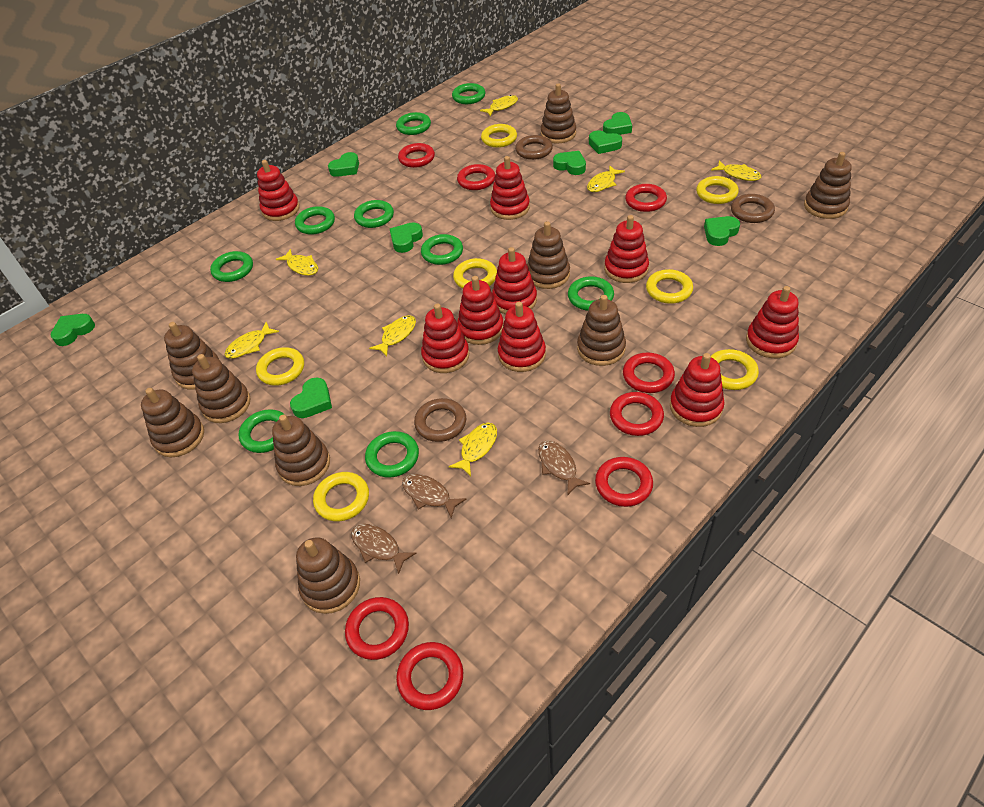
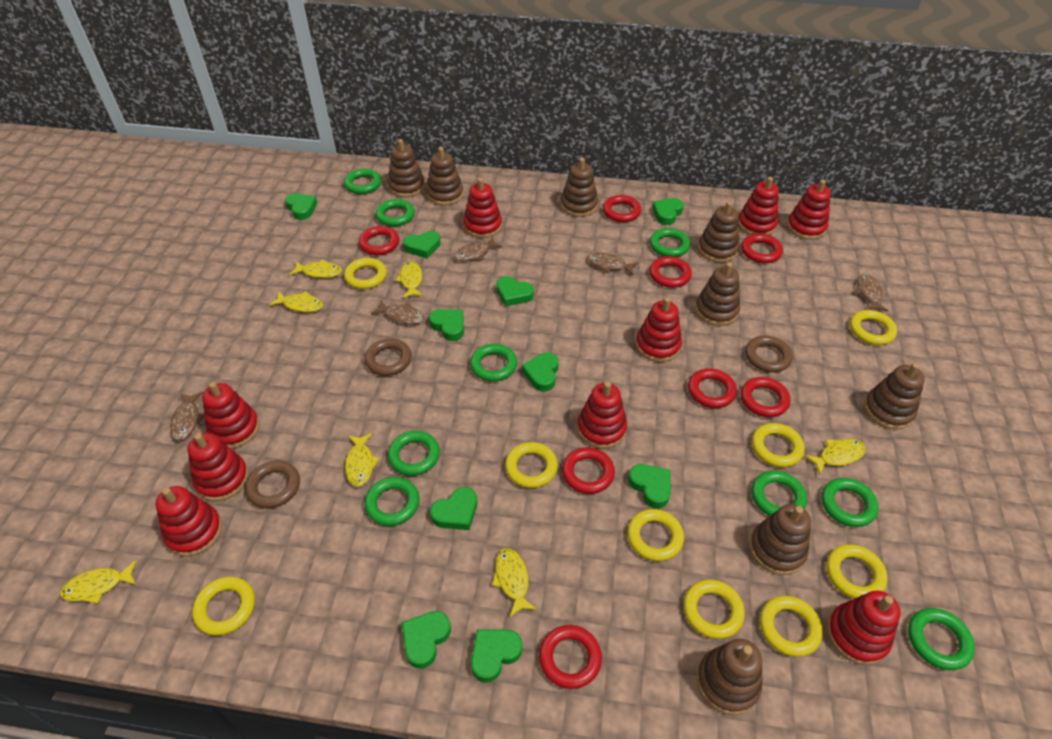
brown fish: 3 -> 5
brown stacking toy: 9 -> 8
green heart: 8 -> 10
yellow ring: 7 -> 9

